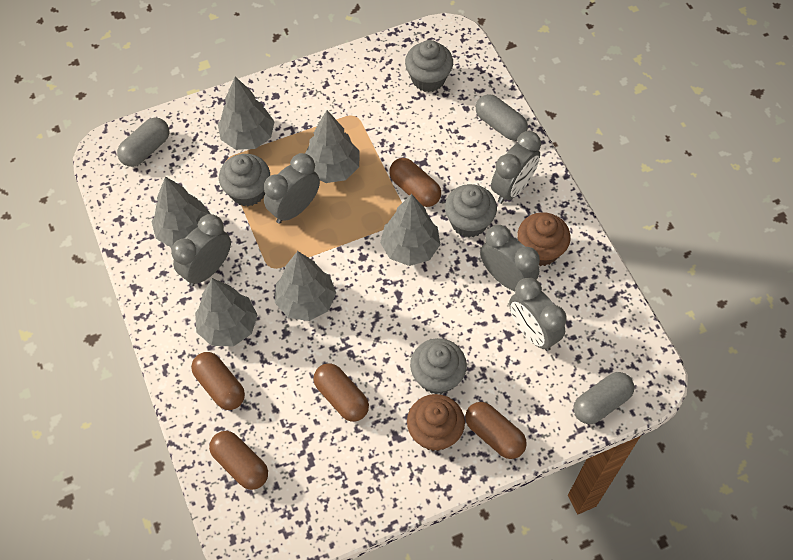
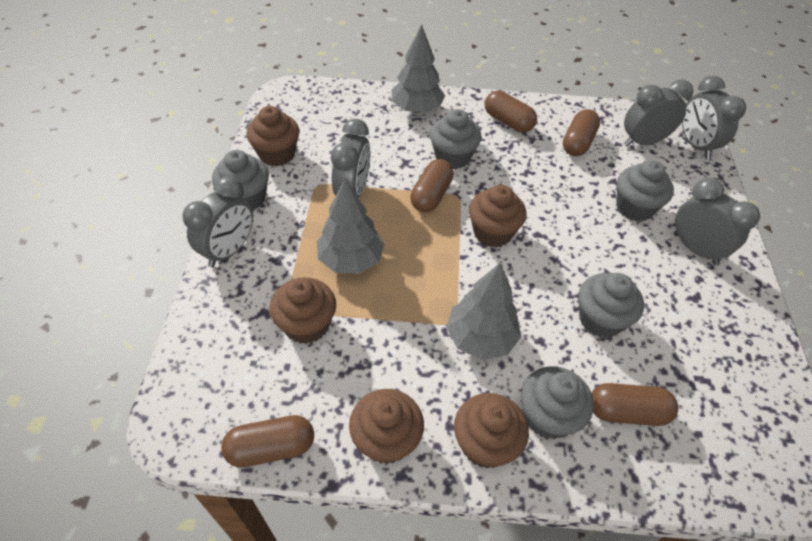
brown cupcake: 2 -> 5
grey capsule: 3 -> 0
grey cupcake: 4 -> 5
grey tree: 6 -> 3

